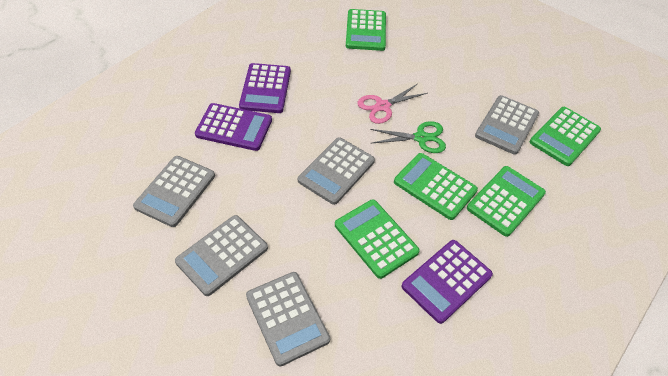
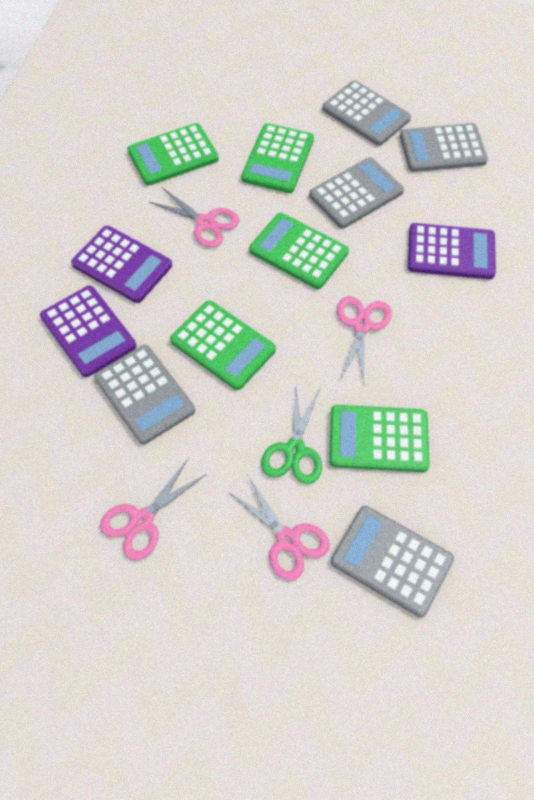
pink scissors: 1 -> 4

